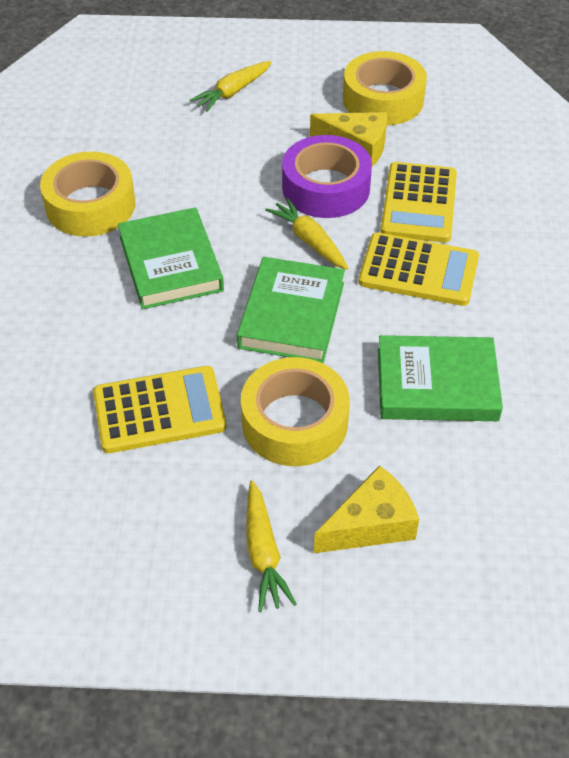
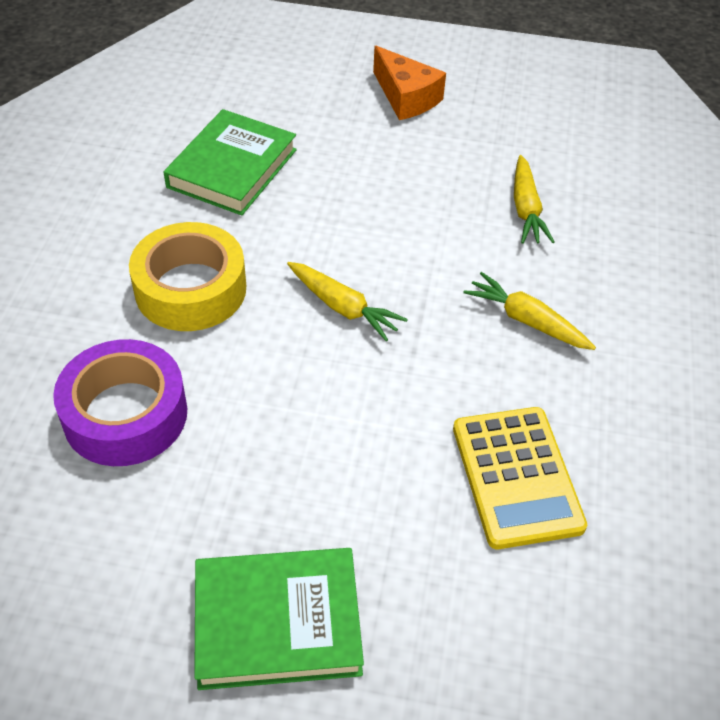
green book: 3 -> 2
orange cheese: 0 -> 1
yellow calculator: 3 -> 1
yellow cheese: 2 -> 0
yellow tape: 3 -> 1

